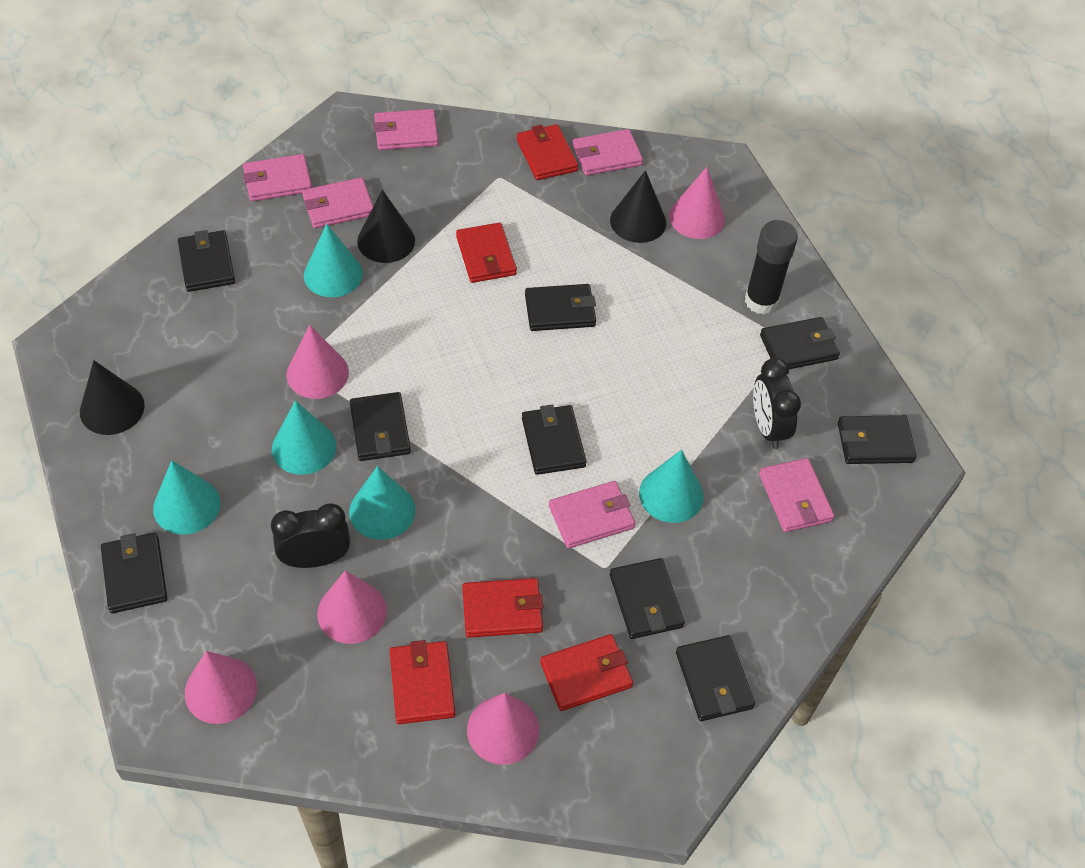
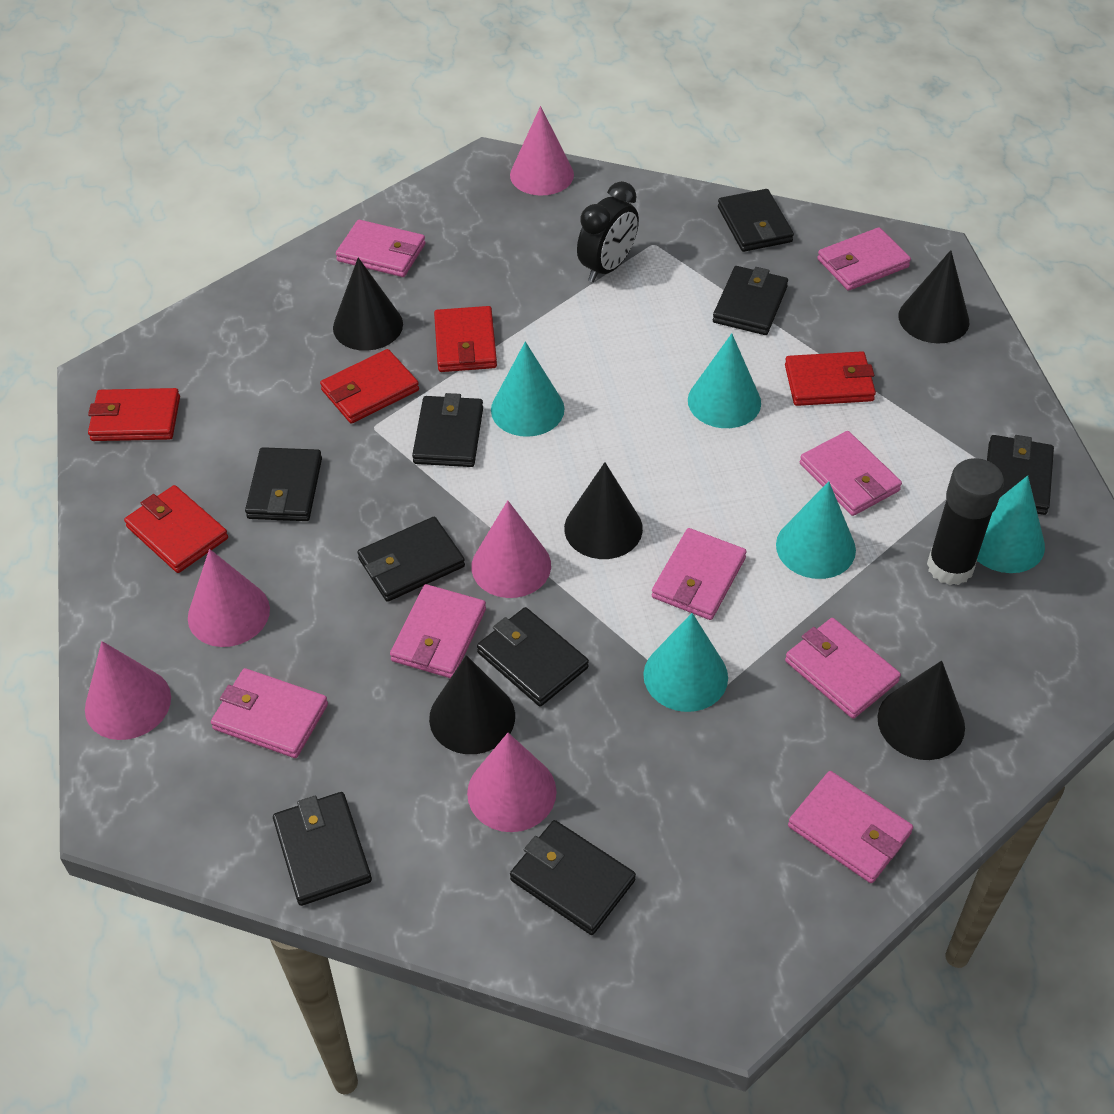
black clock: 2 -> 1
black cone: 3 -> 5
pink wallet: 6 -> 8

